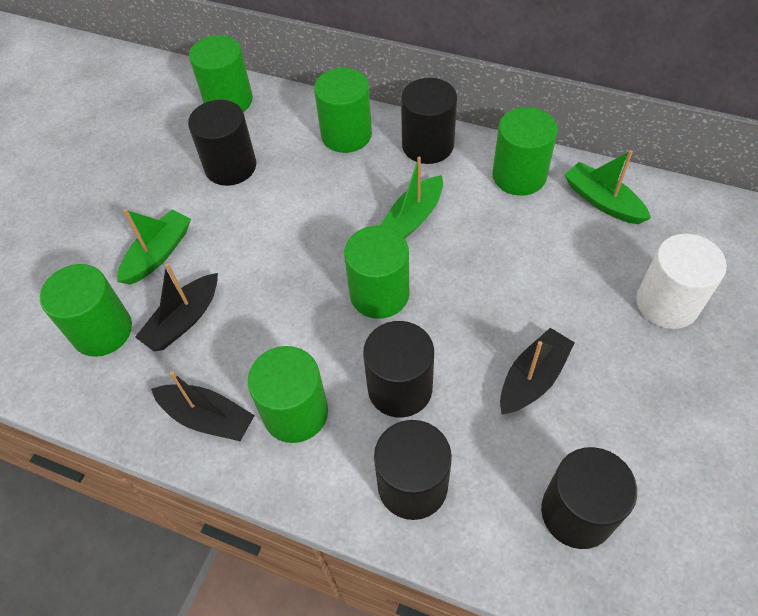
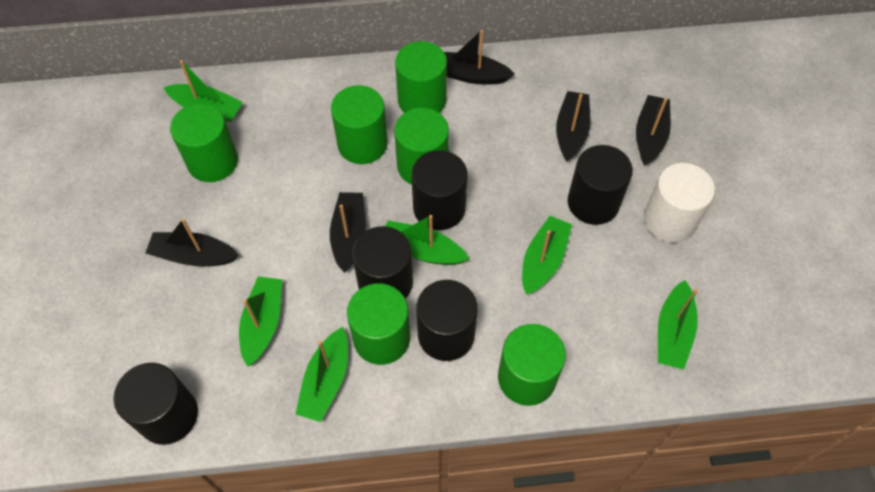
black boat: 3 -> 5
green boat: 3 -> 6

